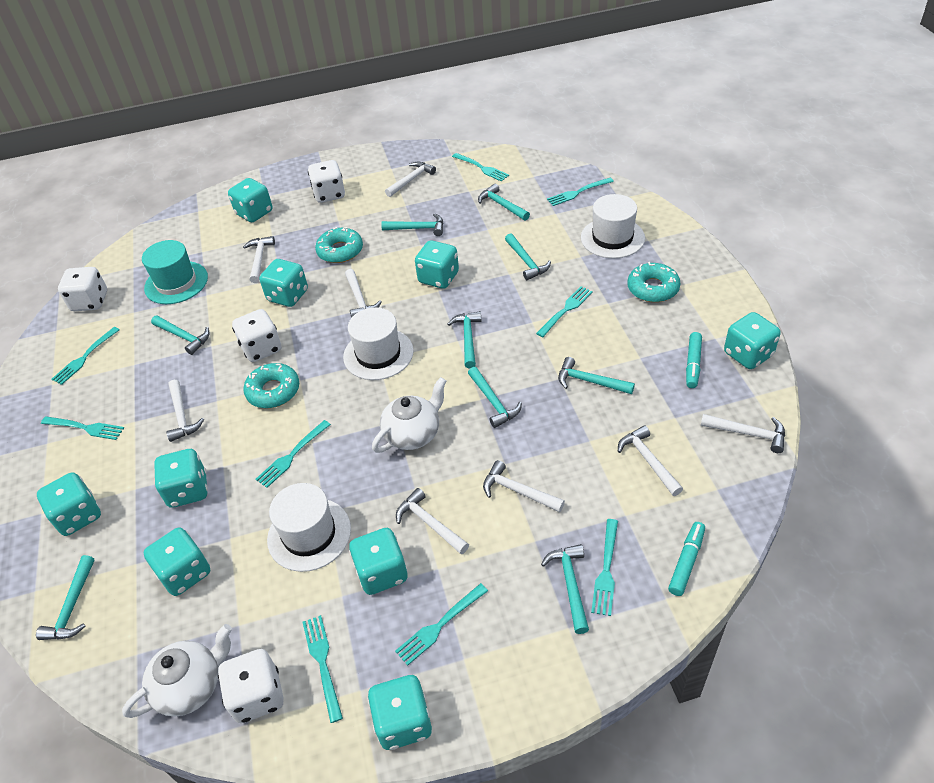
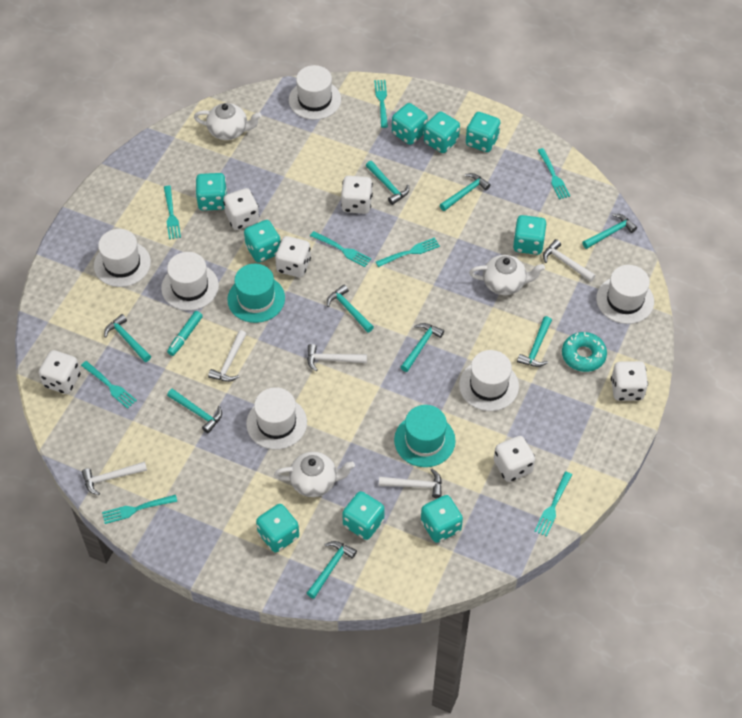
turquoise donut: 3 -> 1
turquoise fork: 9 -> 8
turquoise hat: 1 -> 2
turquoise marker: 2 -> 1
white dice: 4 -> 6
white hammer: 8 -> 5
white hat: 3 -> 6
white teapot: 2 -> 3

